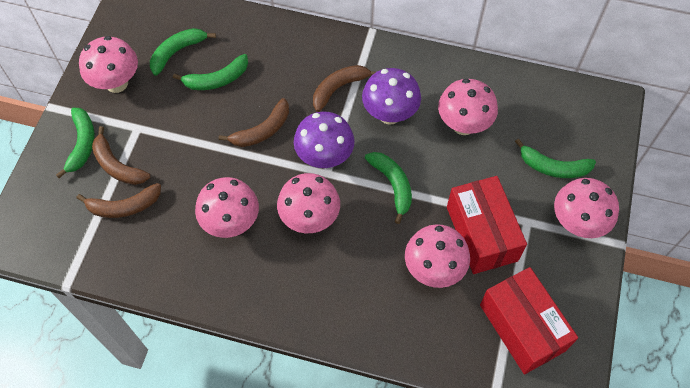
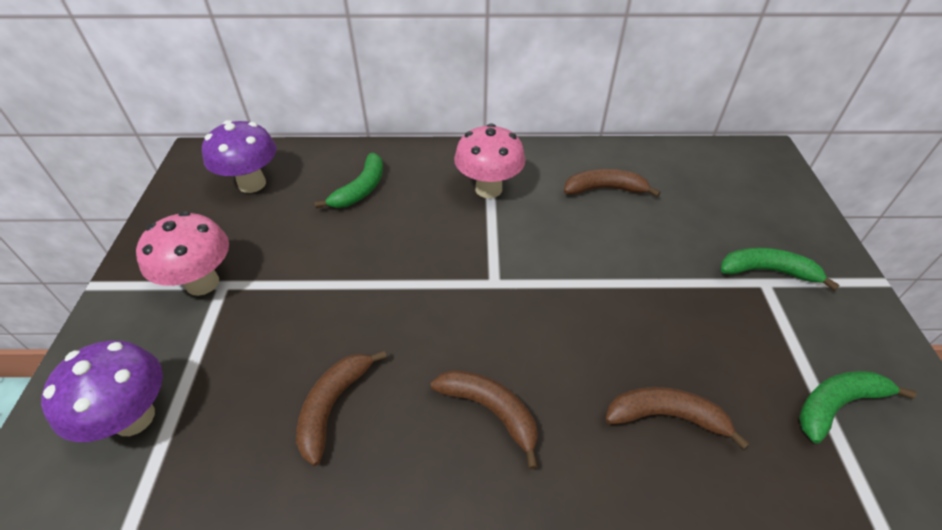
green banana: 5 -> 3
pink mushroom: 6 -> 2
red box: 2 -> 0

